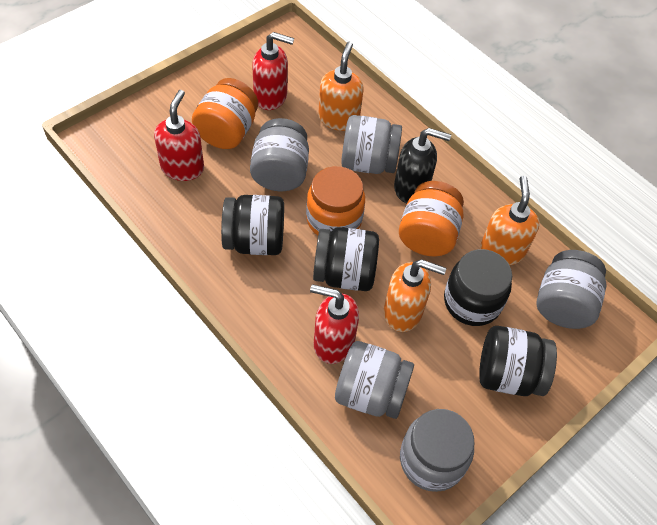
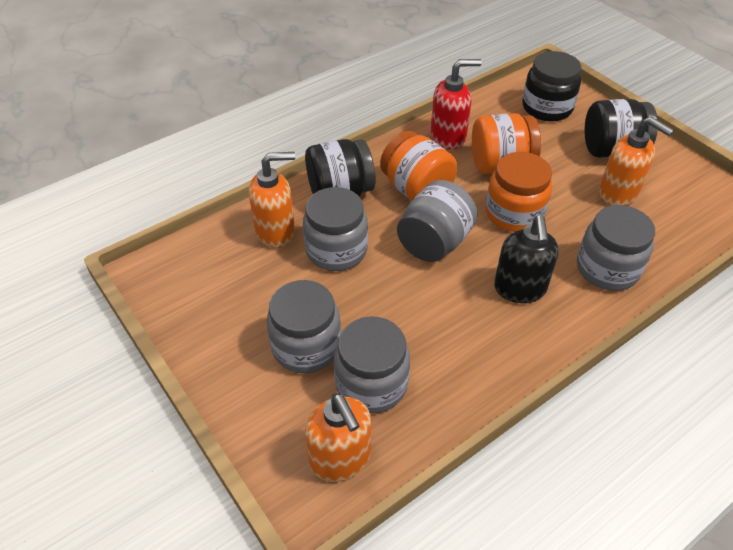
black jar: 4 -> 3
red soap dispenser: 3 -> 1

